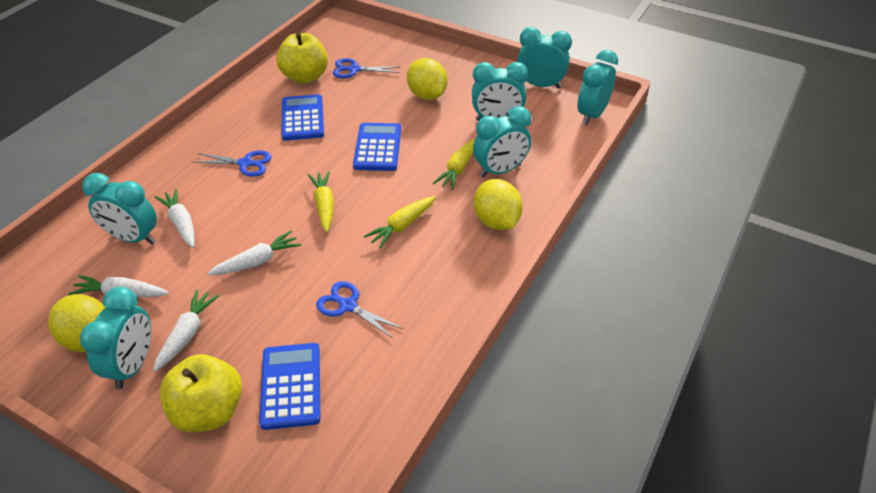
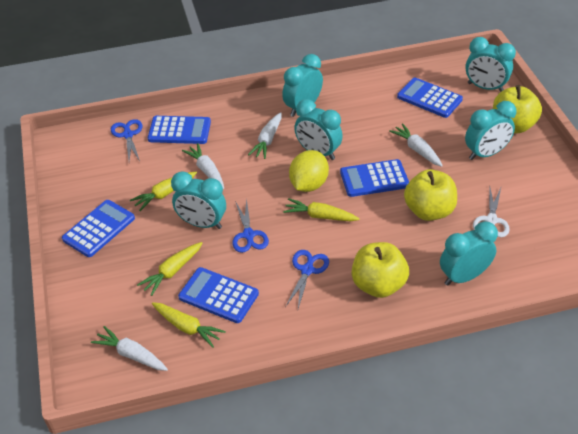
blue calculator: 3 -> 5
white scissors: 0 -> 1
yellow apple: 2 -> 3
yellow carrot: 3 -> 4
yellow lemon: 3 -> 1

